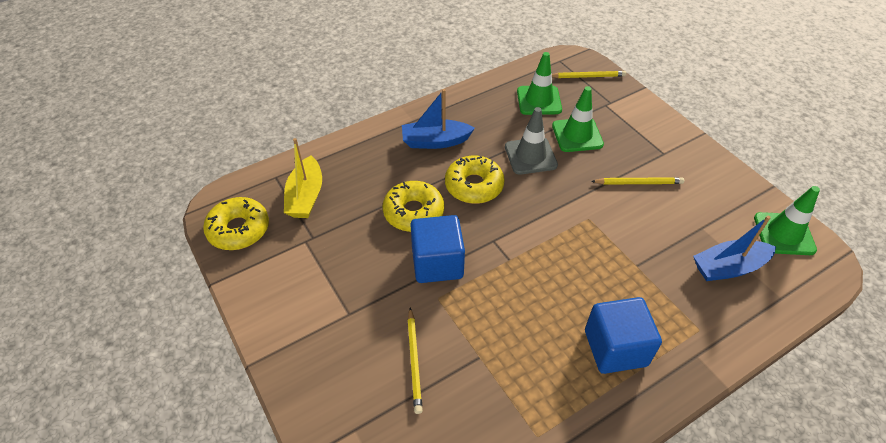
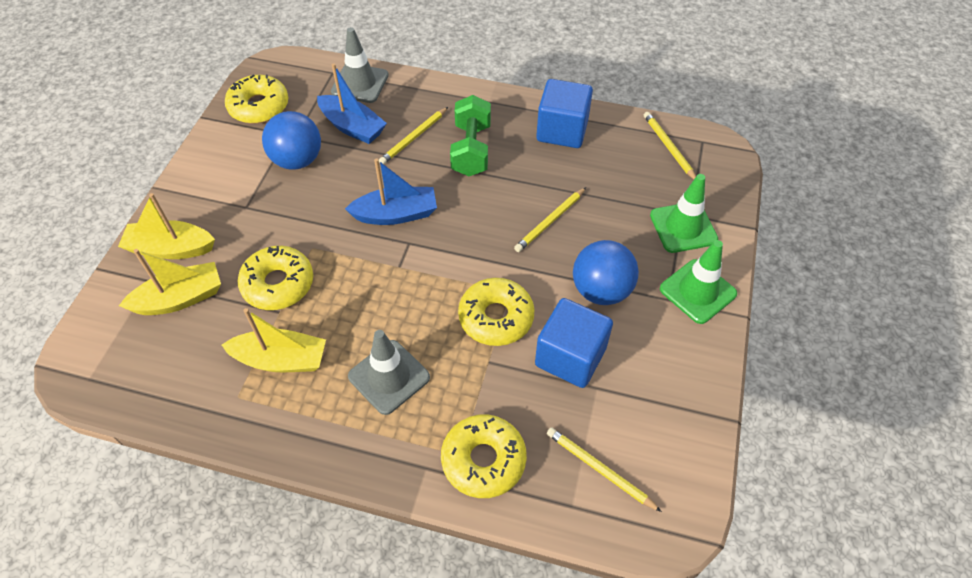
blue ball: 0 -> 2
green dumbbell: 0 -> 1
green traffic cone: 3 -> 2
grey traffic cone: 1 -> 2
yellow boat: 1 -> 3
yellow donut: 3 -> 4
yellow pencil: 3 -> 4

